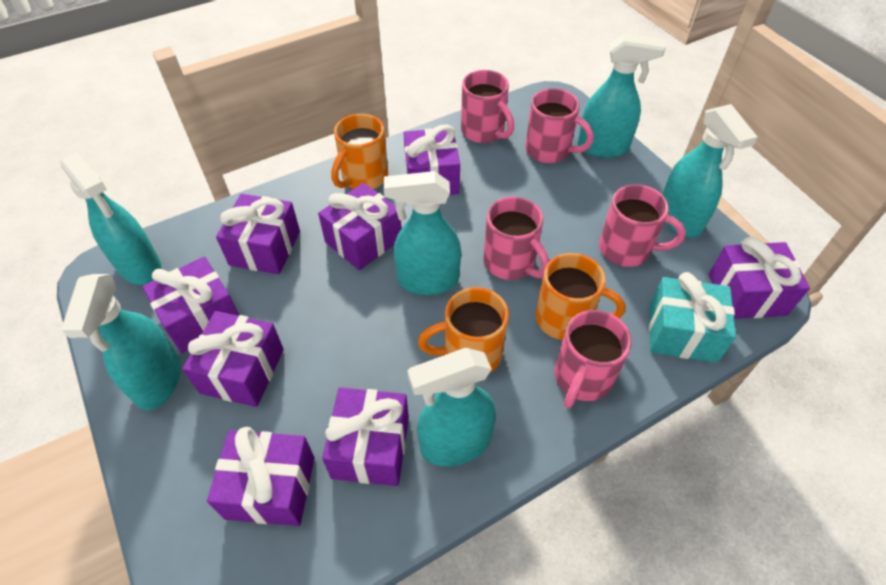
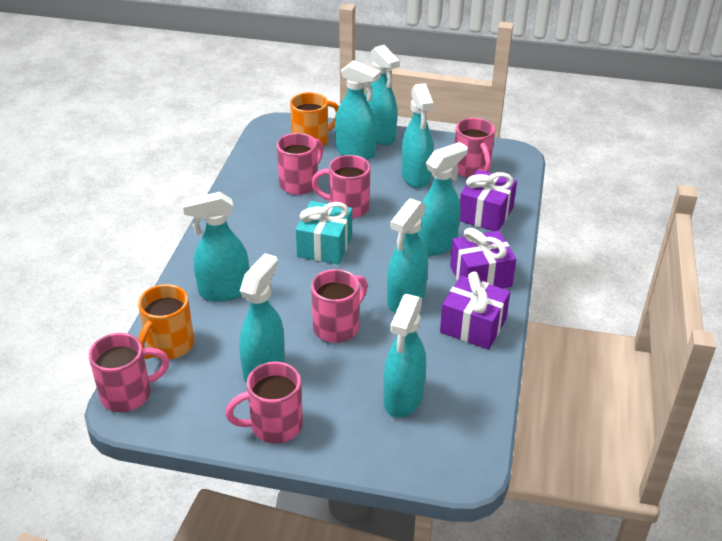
orange mug: 3 -> 2
pink mug: 5 -> 6
purple gift: 8 -> 3
turquoise spray bottle: 6 -> 8

